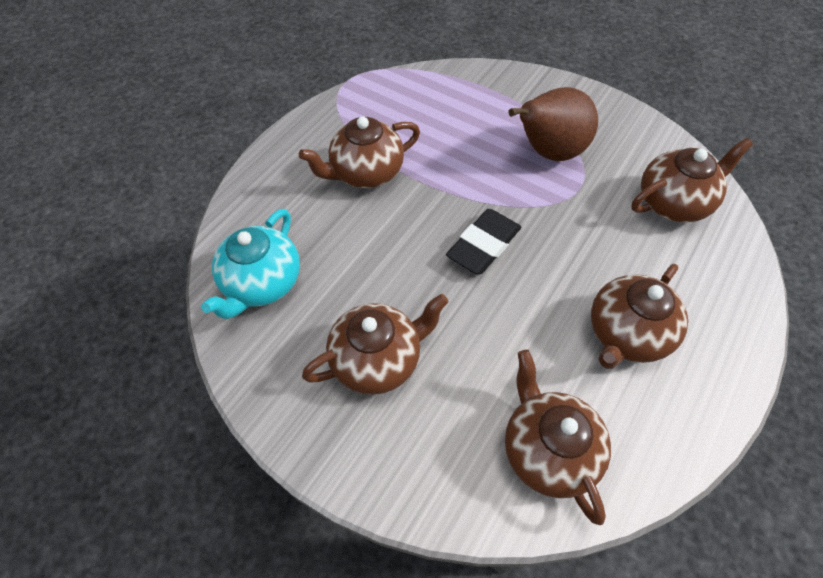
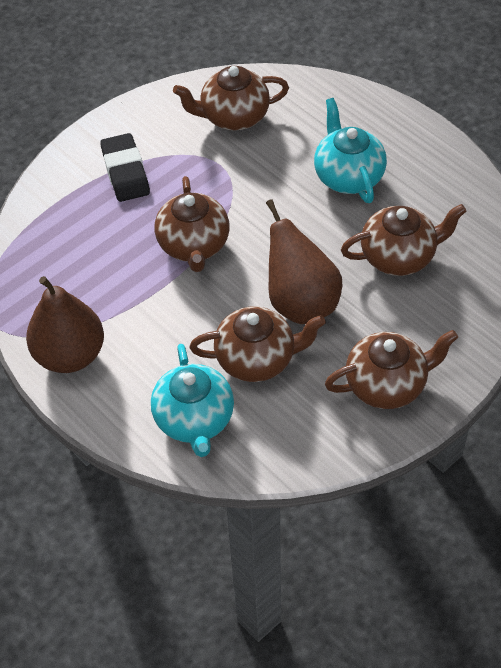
brown pear: 1 -> 2
turquoise teapot: 1 -> 2

